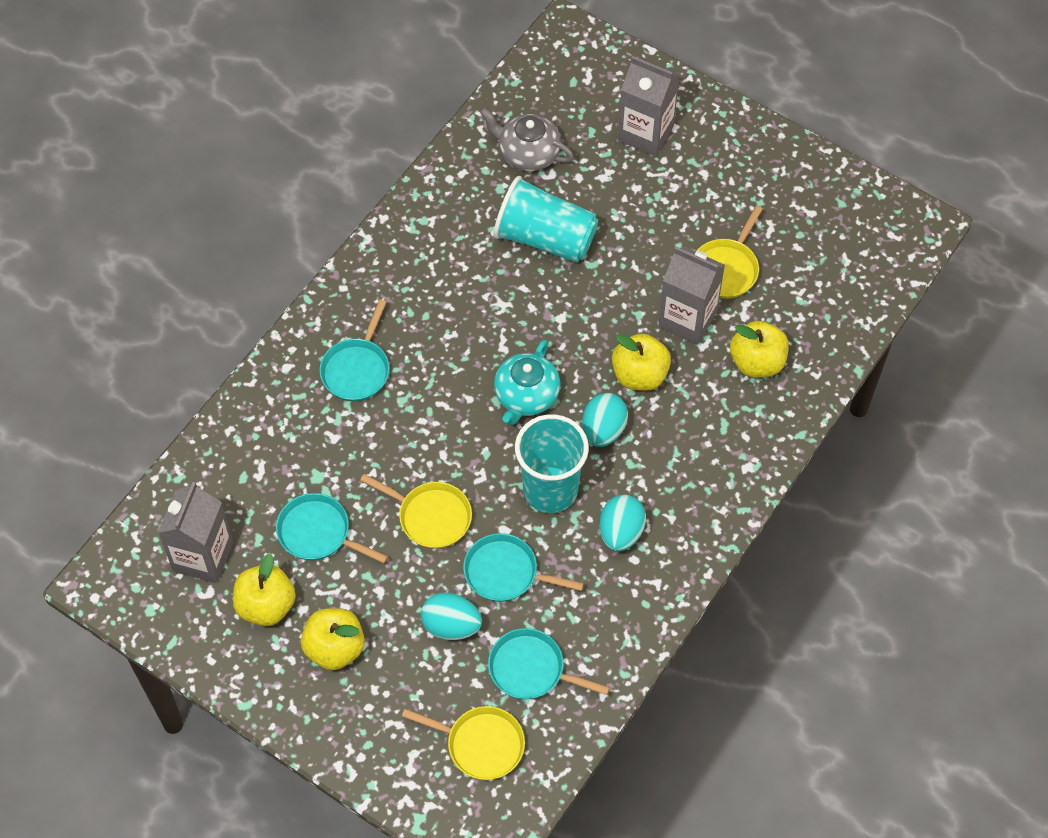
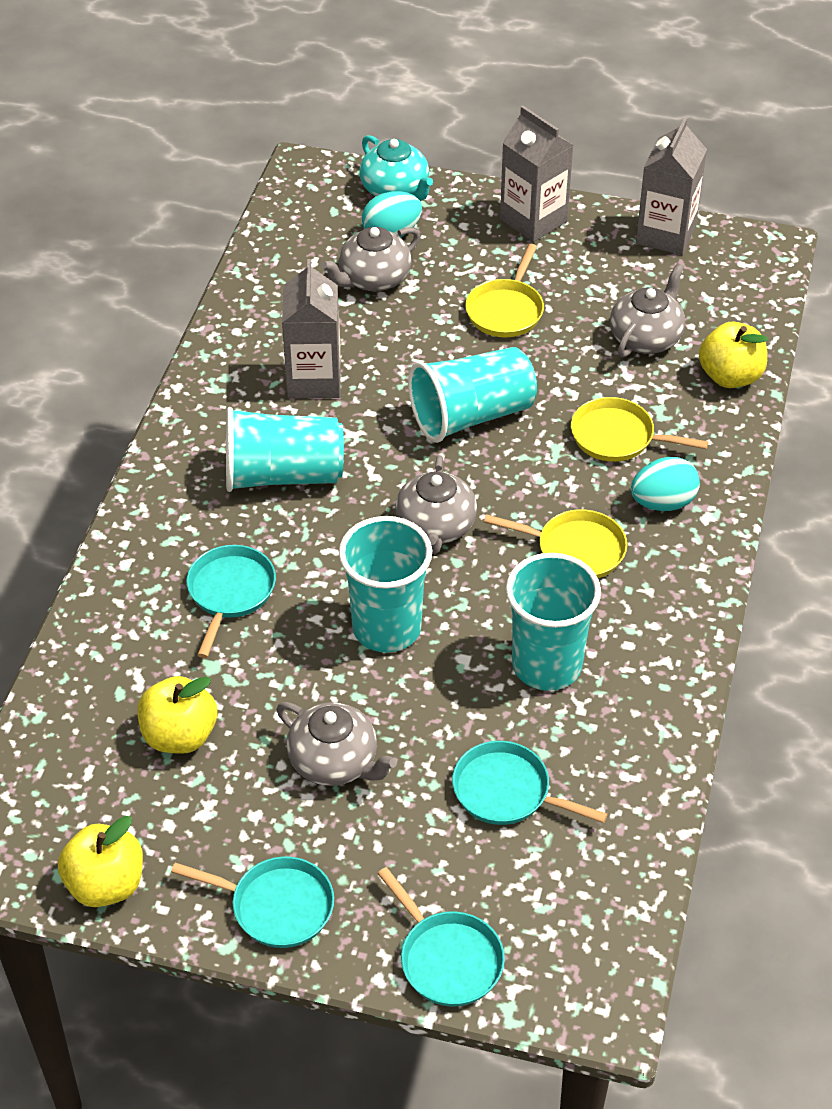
grey teapot: 1 -> 4
turquoise cup: 2 -> 4
turquoise egg: 3 -> 2
yellow apple: 4 -> 3

